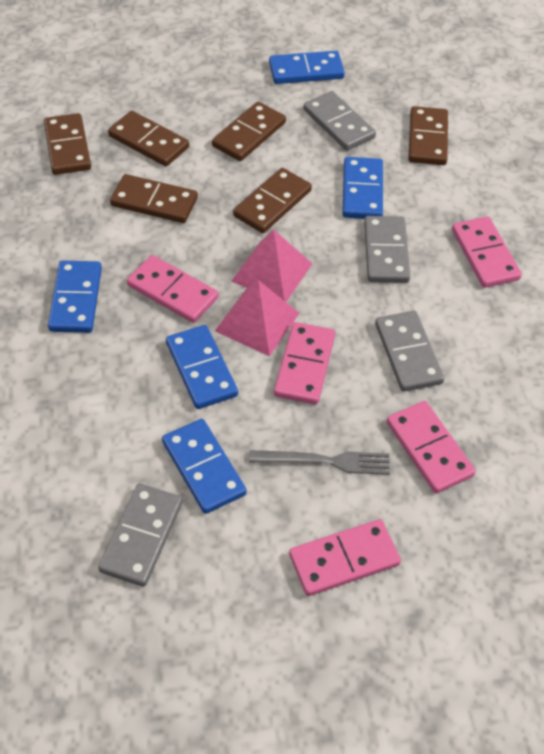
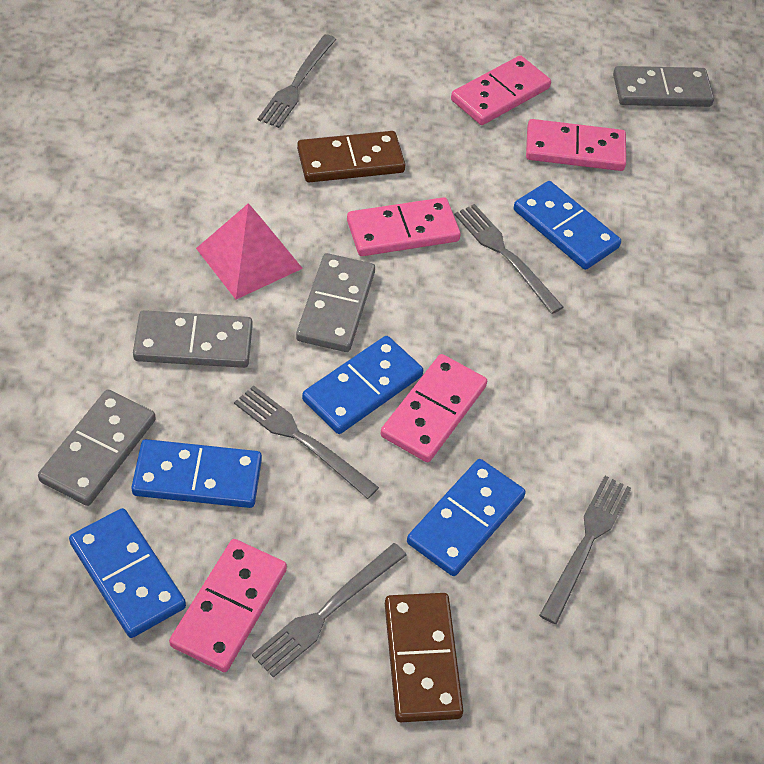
brown domino: 6 -> 2
grey fork: 1 -> 5
pink pyramid: 2 -> 1

